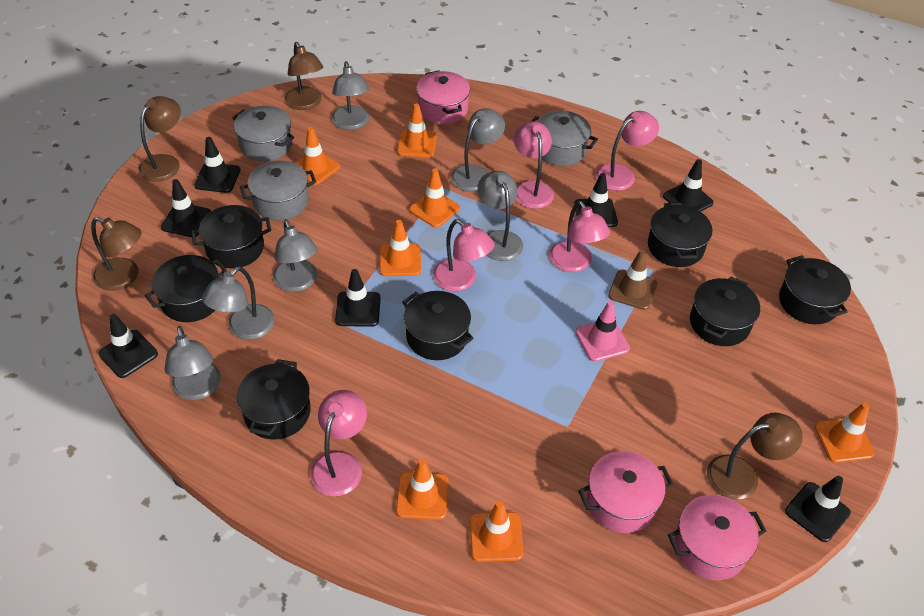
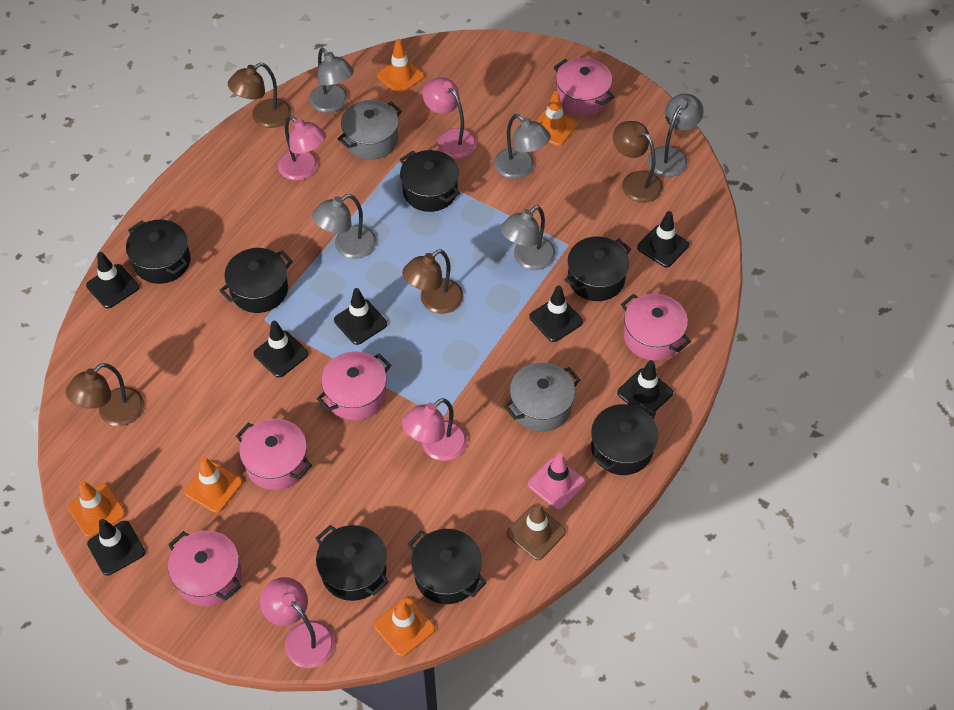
grey lamp: 6 -> 5
grey pot: 3 -> 2
orange traffic cone: 7 -> 5
pink lamp: 5 -> 4
pink pot: 3 -> 5

